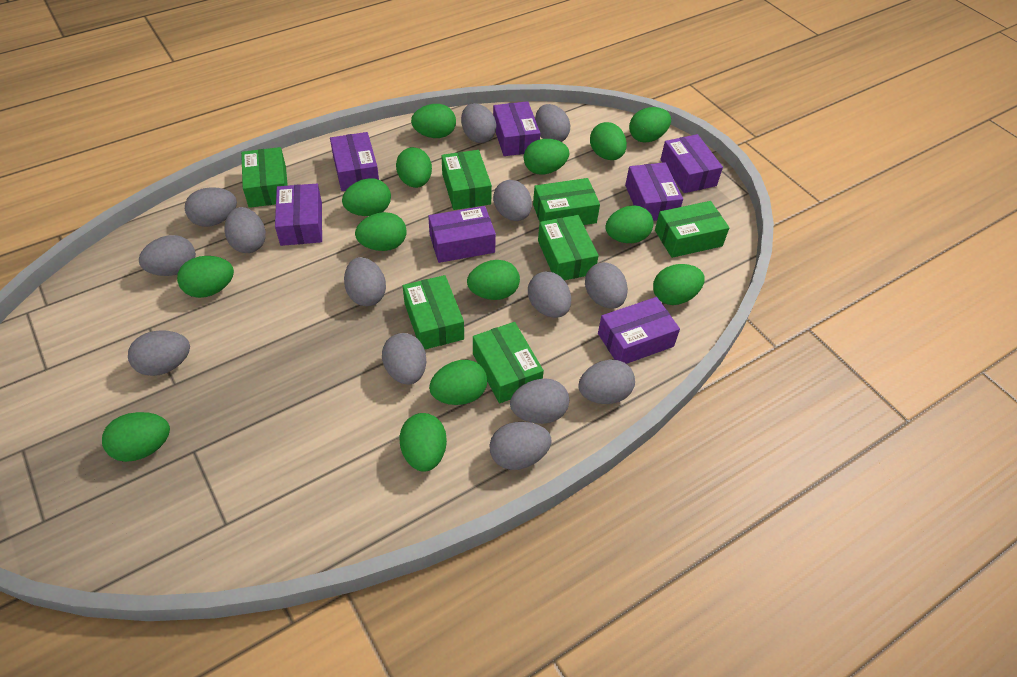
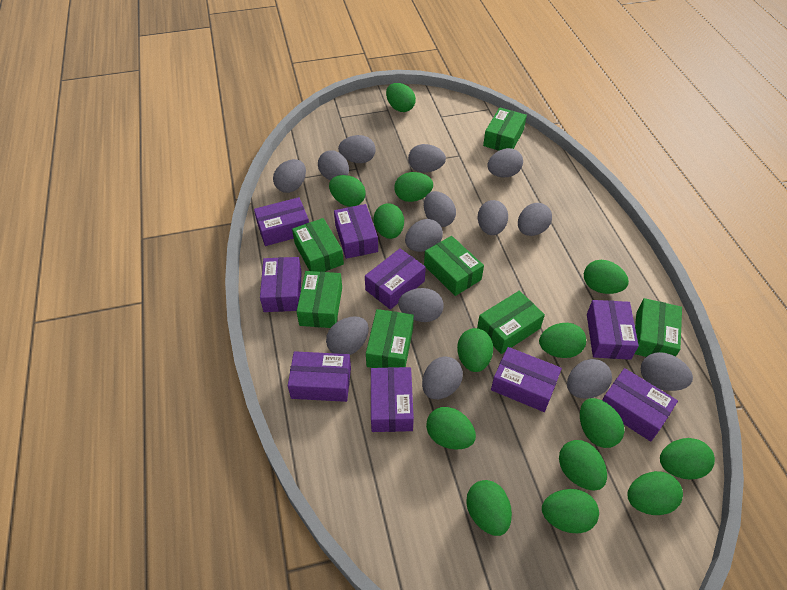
purple box: 7 -> 9

